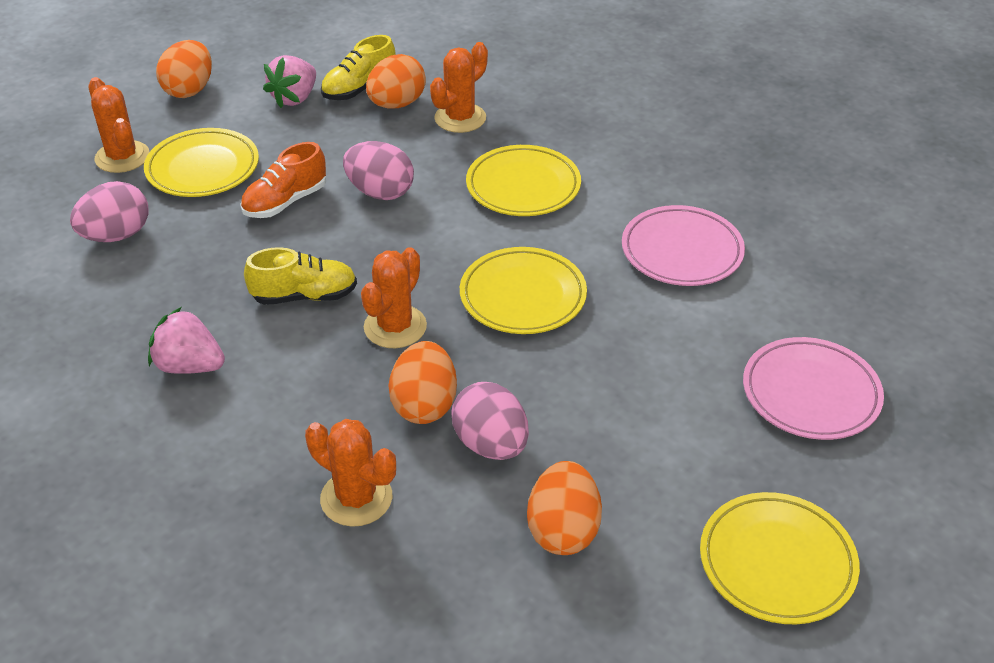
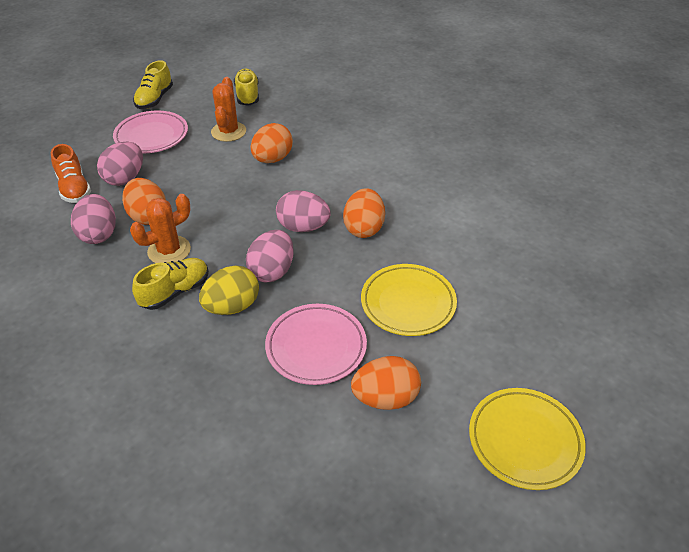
orange cactus: 4 -> 2
pink egg: 3 -> 4
pink strawberry: 2 -> 0
yellow egg: 0 -> 1
yellow plate: 4 -> 2
yellow shoe: 2 -> 3

